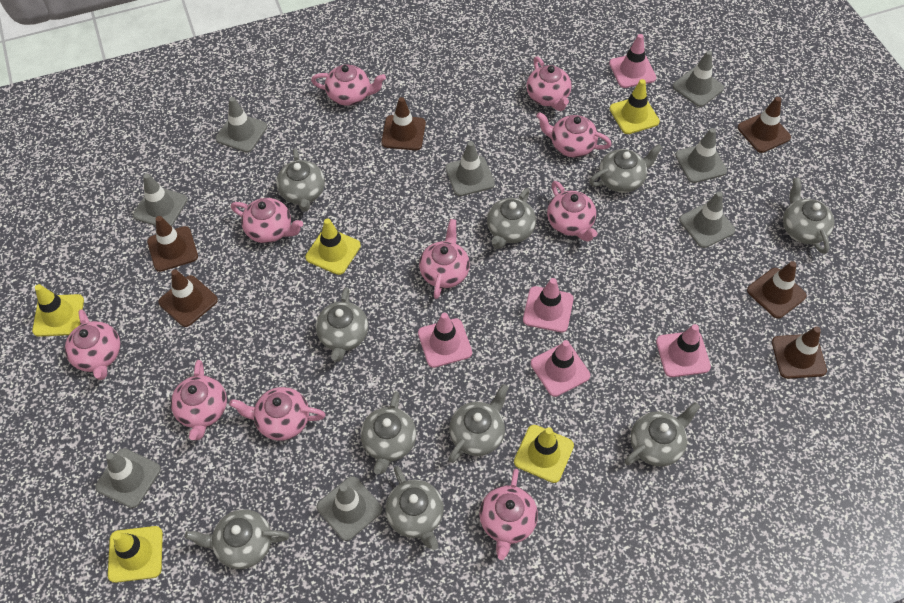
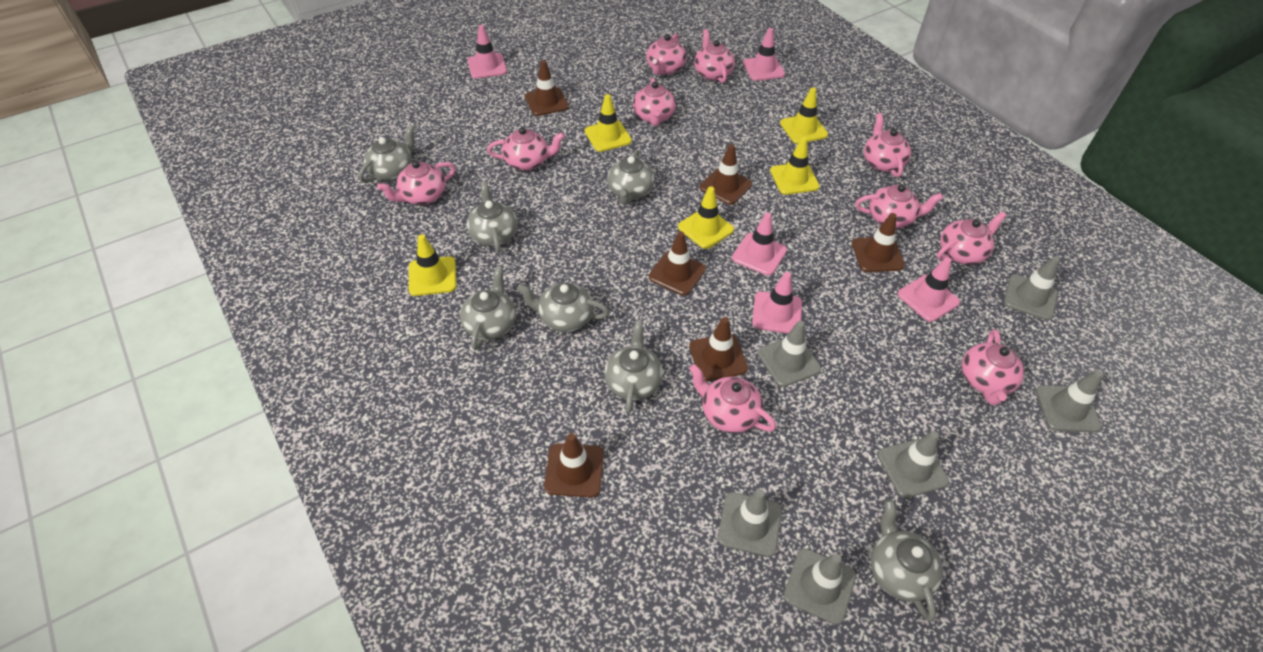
grey teapot: 10 -> 7
grey traffic cone: 8 -> 6

